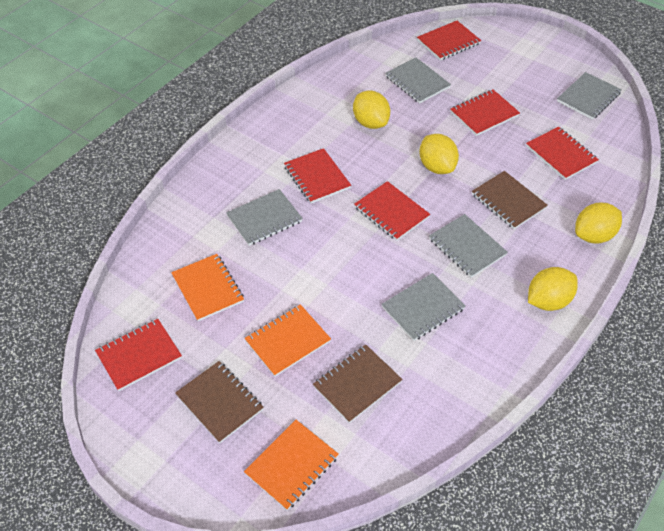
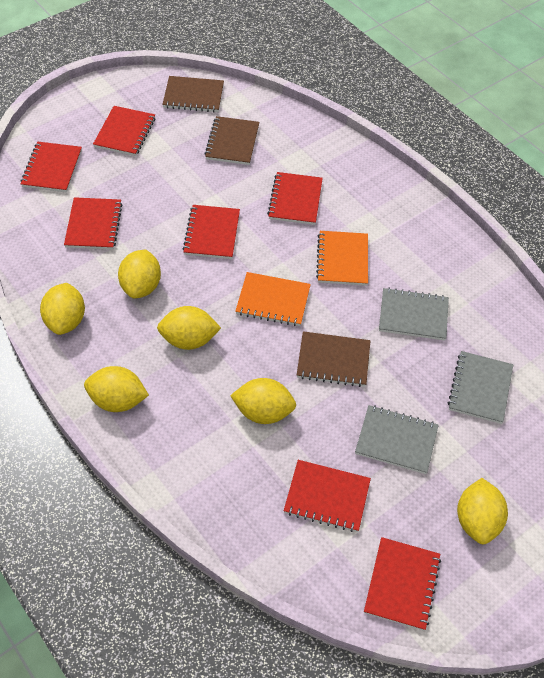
grey notebook: 5 -> 3
orange notebook: 3 -> 2
red notebook: 6 -> 7
yellow lemon: 4 -> 6

